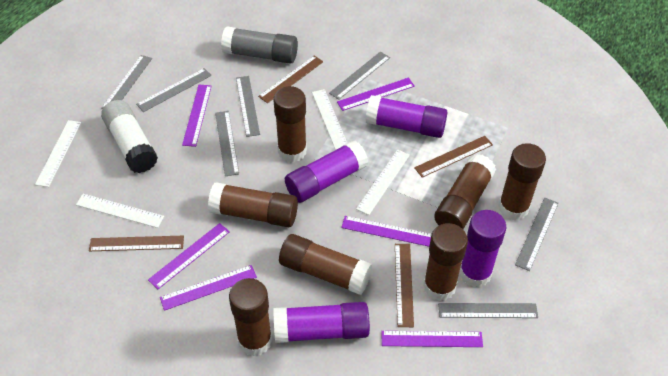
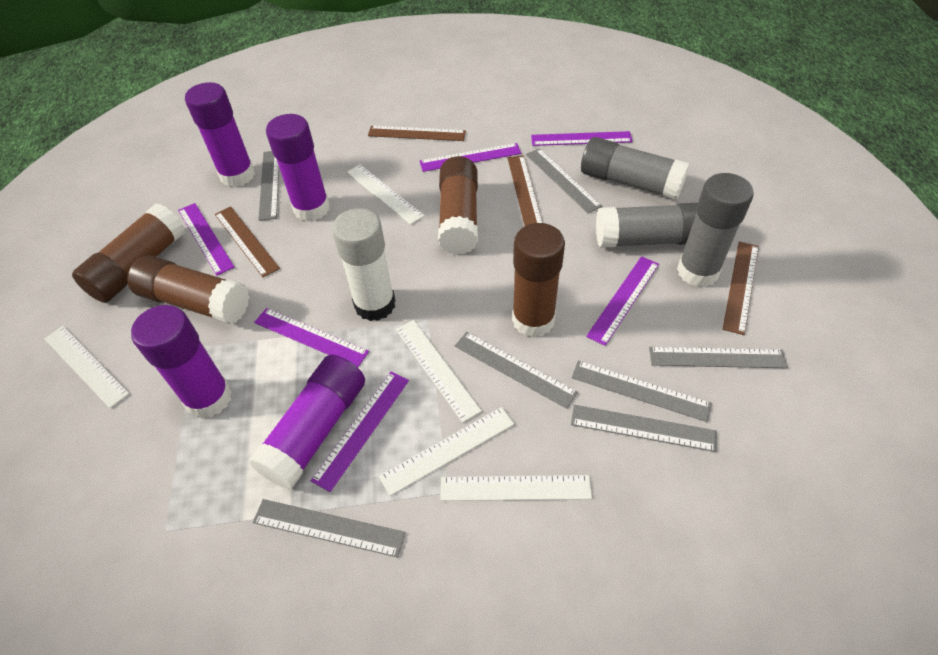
brown glue stick: 7 -> 4
grey glue stick: 1 -> 3
white ruler: 4 -> 5

